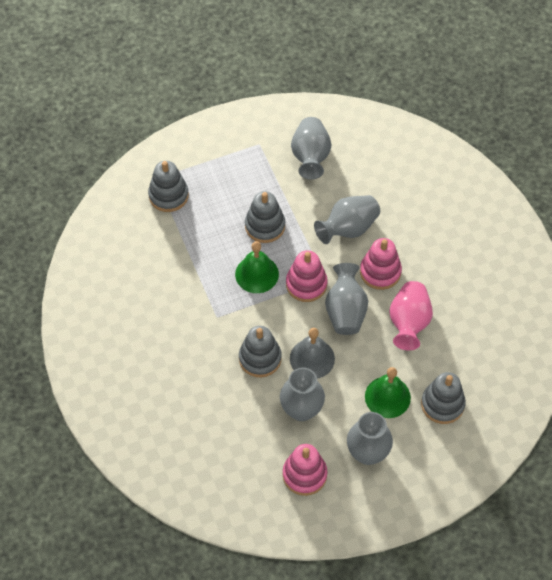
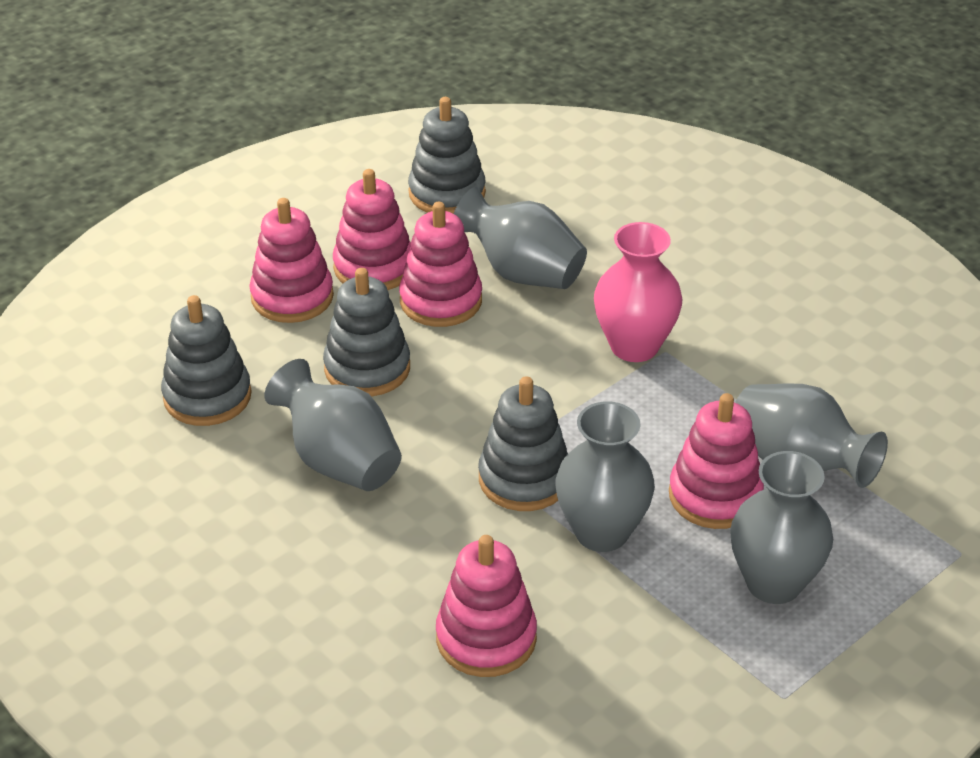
green bell: 2 -> 0
grey bell: 1 -> 0
pink stacking toy: 3 -> 5

